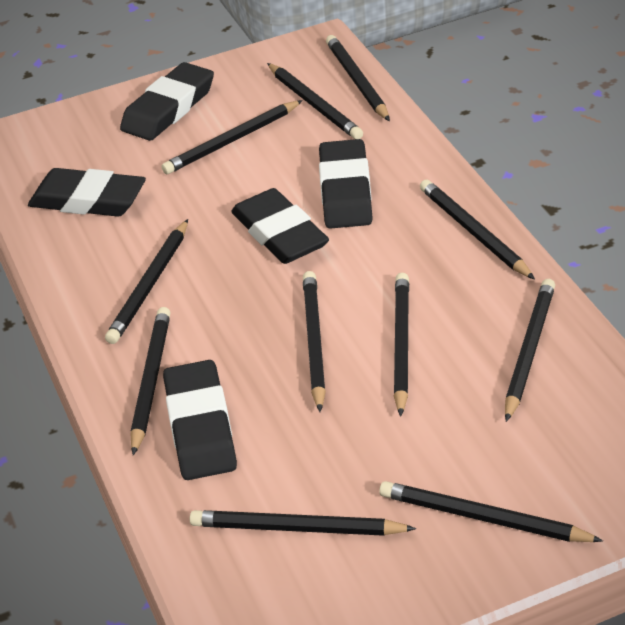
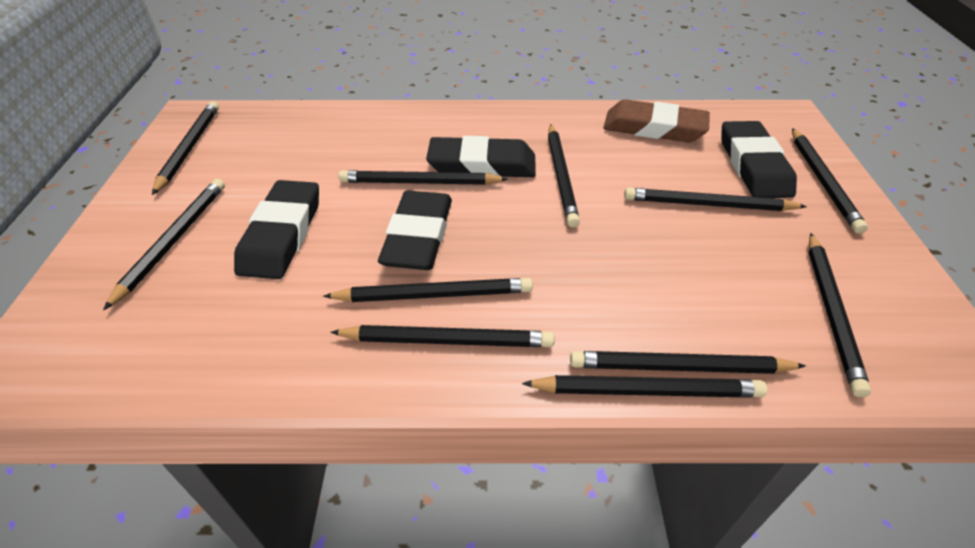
black eraser: 5 -> 4
brown eraser: 0 -> 1

